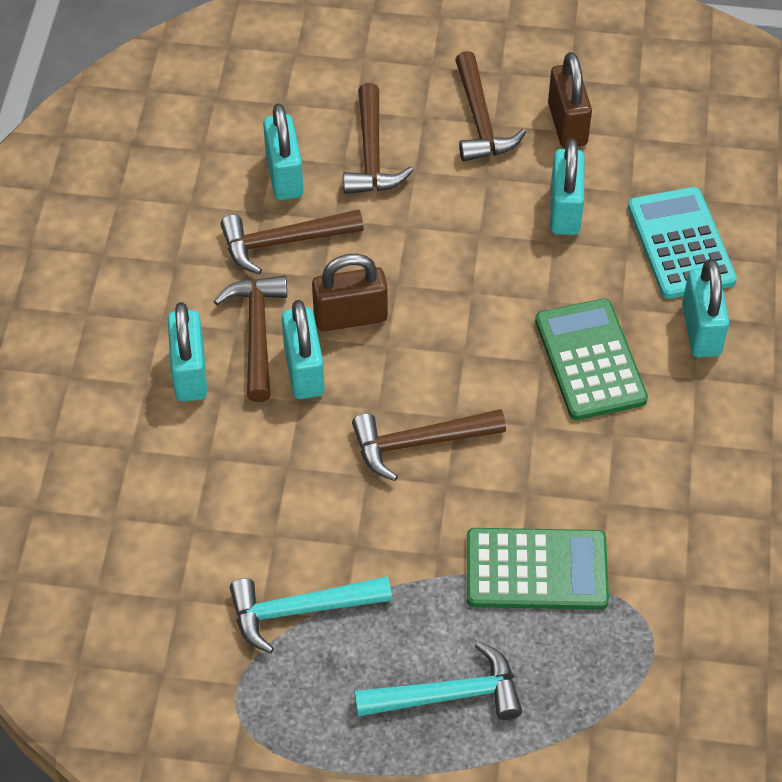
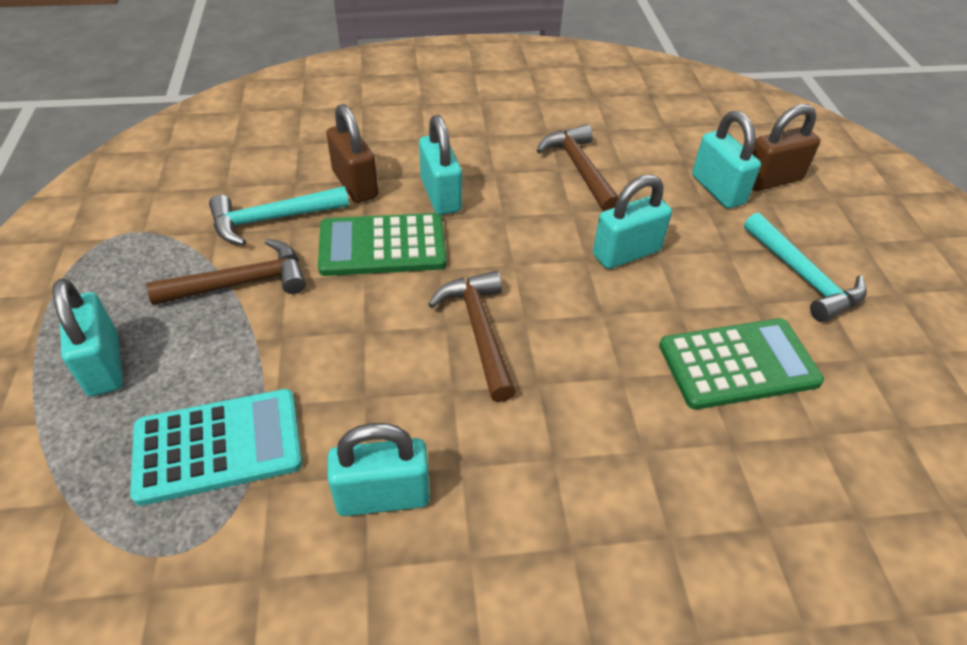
brown hammer: 5 -> 3

